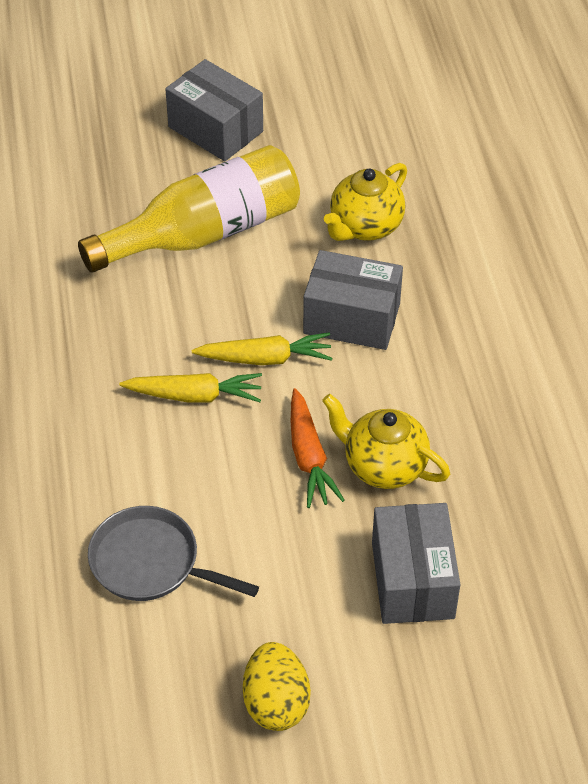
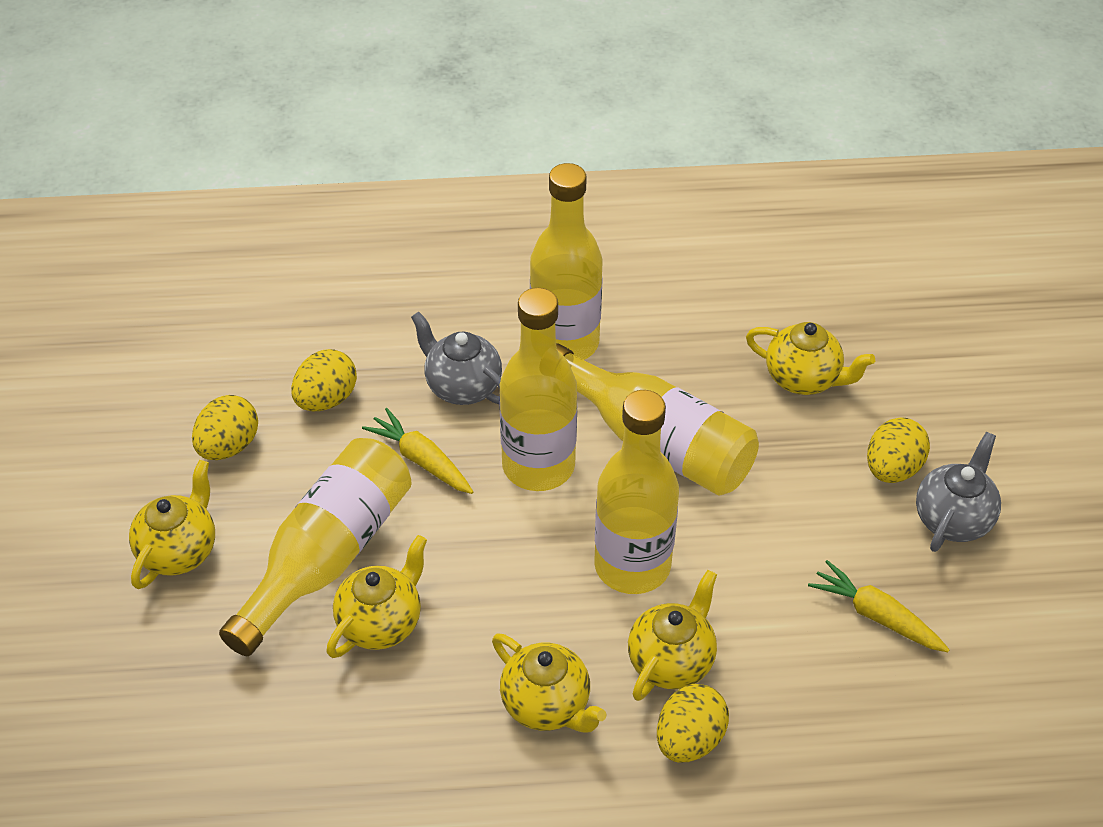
grey box: 3 -> 0
grey pan: 1 -> 0
grey teapot: 0 -> 2
orange carrot: 1 -> 0
yellow bottle: 1 -> 5
yellow egg: 1 -> 4
yellow teapot: 2 -> 5

